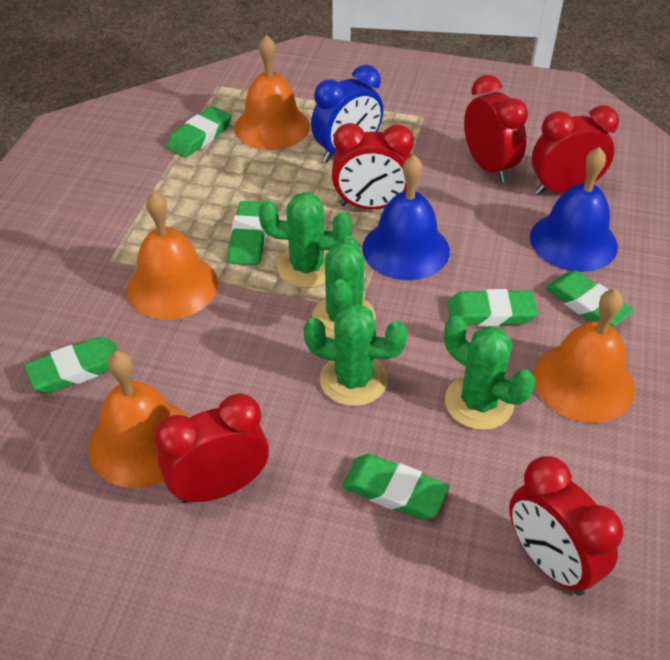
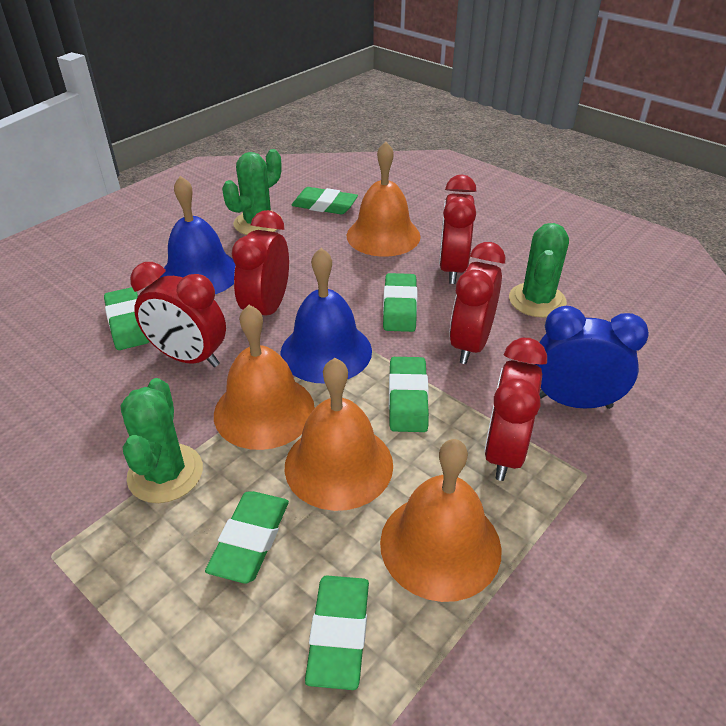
green cactus: 4 -> 3

